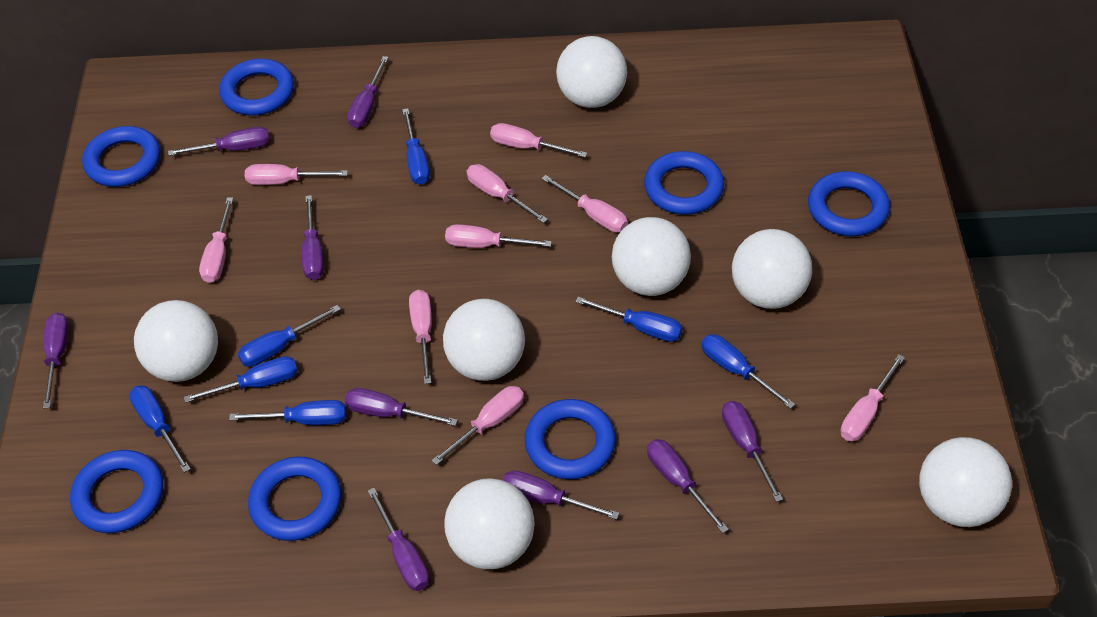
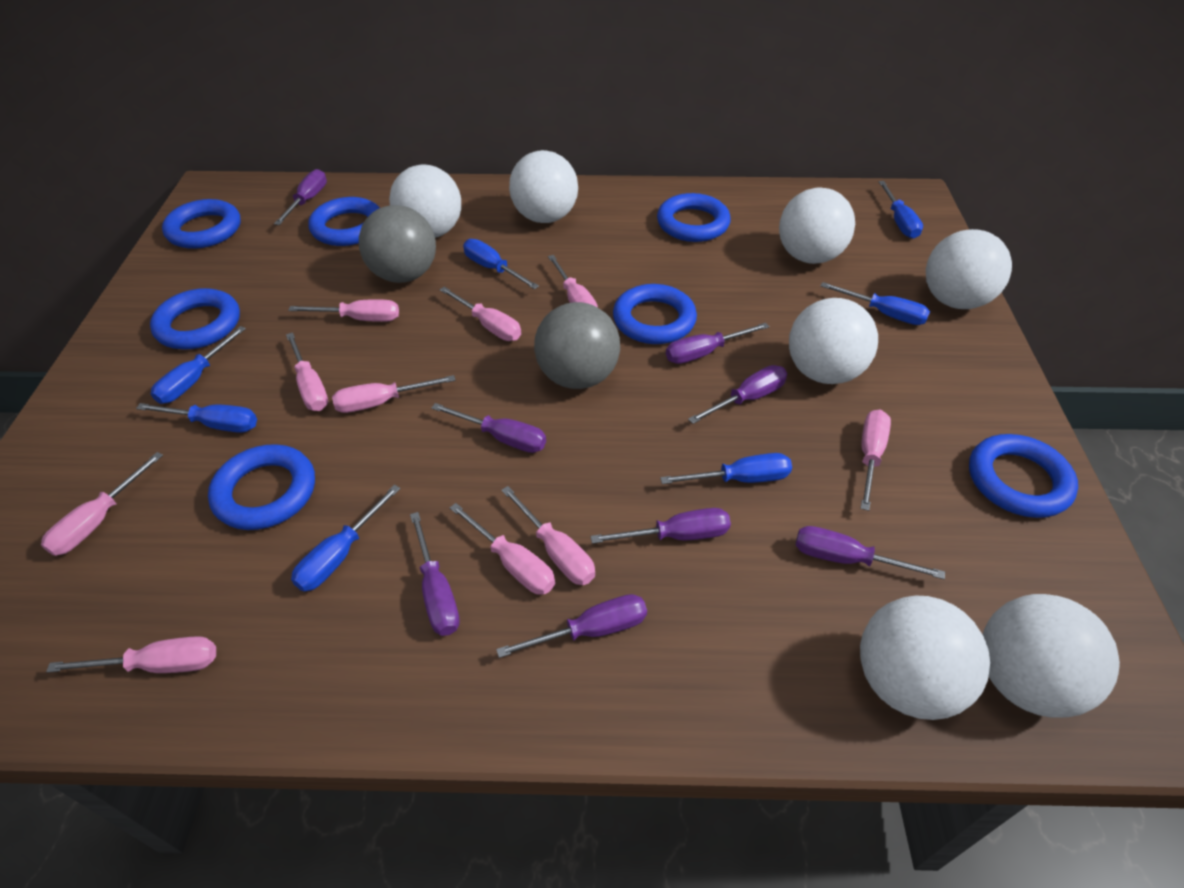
grey ball: 0 -> 2
pink screwdriver: 9 -> 10
purple screwdriver: 9 -> 8

